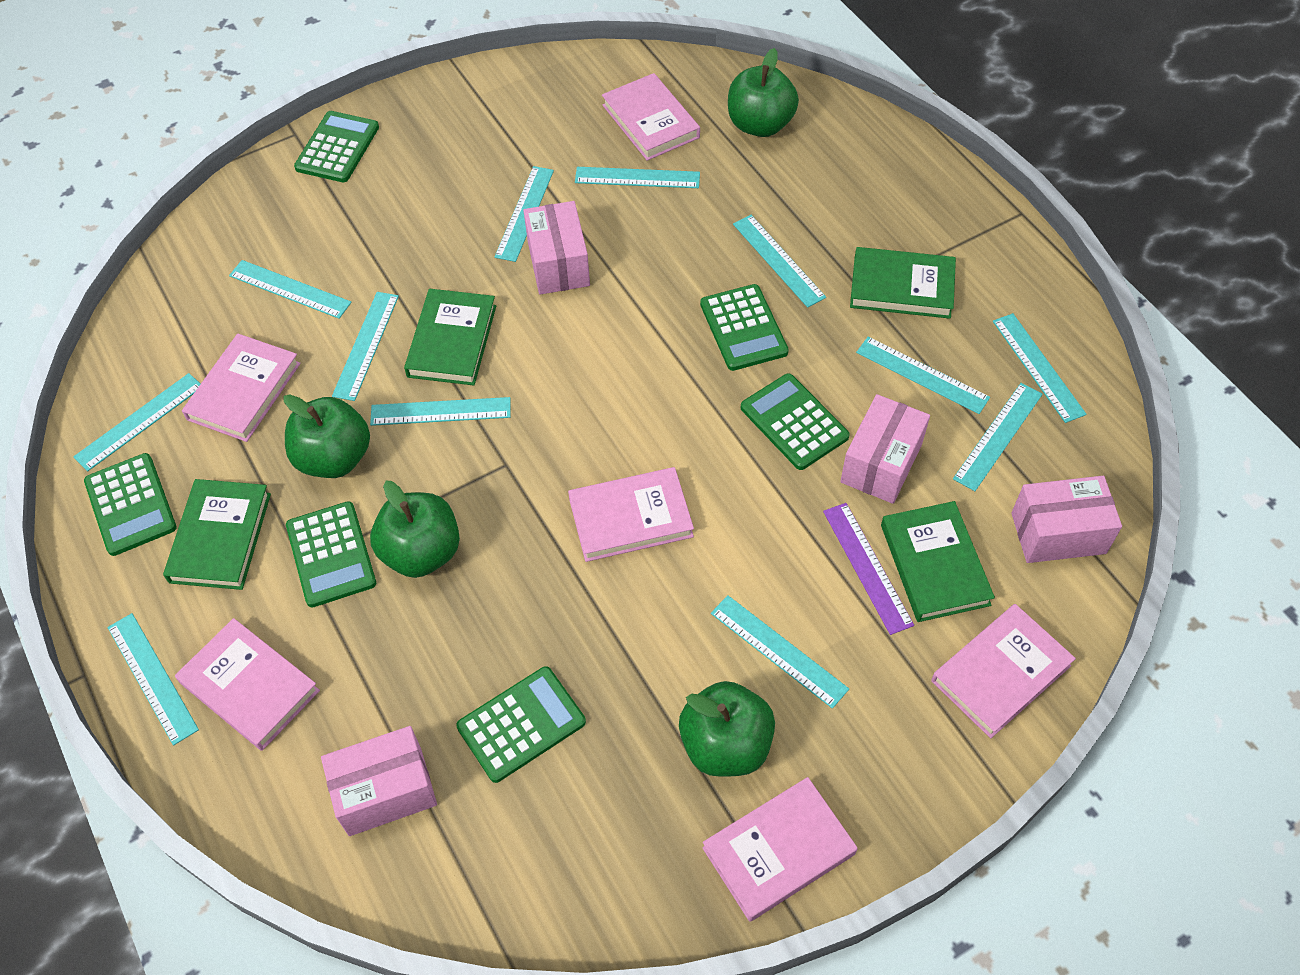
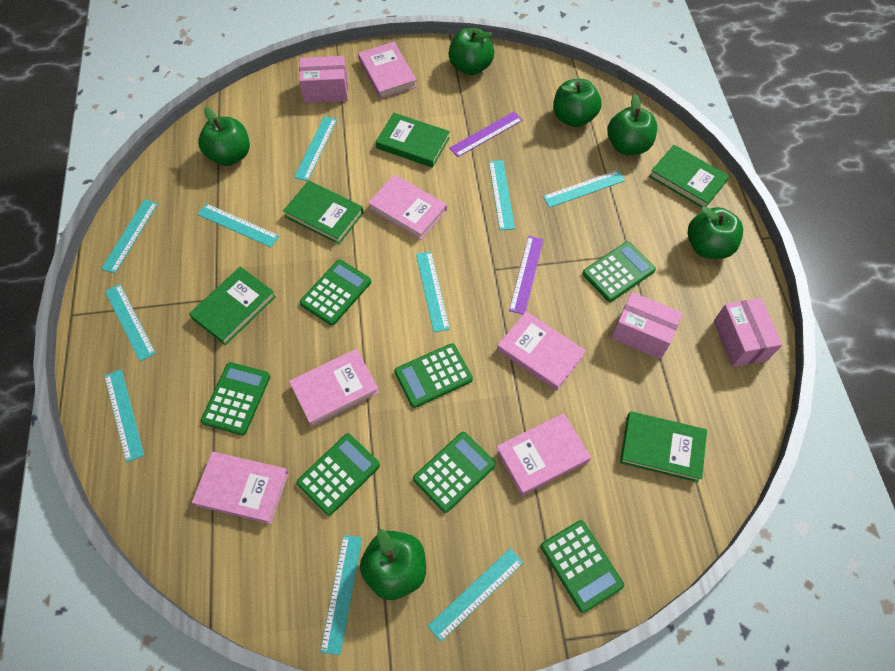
green apple: 4 -> 6
green book: 4 -> 5
green calculator: 6 -> 7
pink box: 4 -> 3
purple ruler: 1 -> 2
turquoise ruler: 12 -> 10

